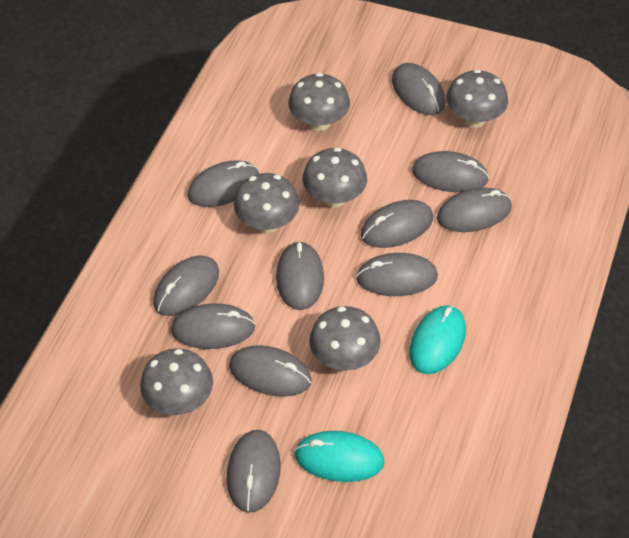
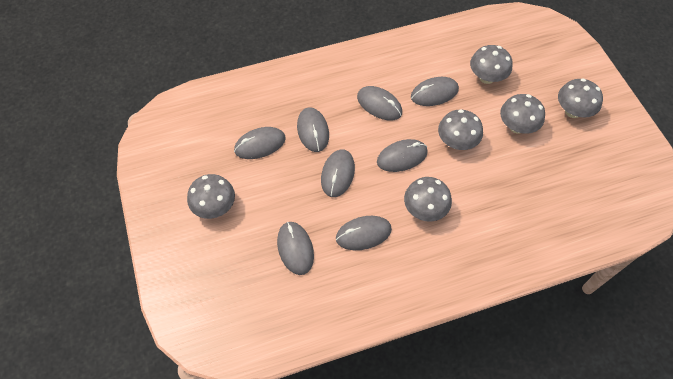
grey mouse: 11 -> 8
turquoise mouse: 2 -> 0

